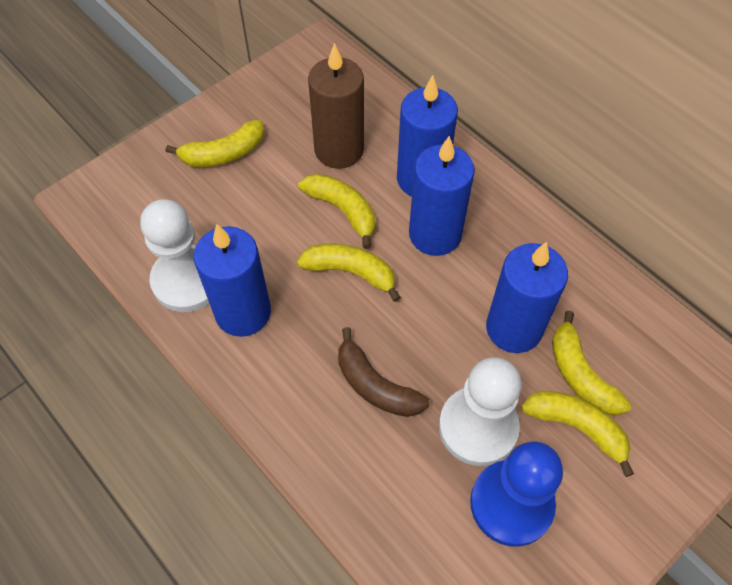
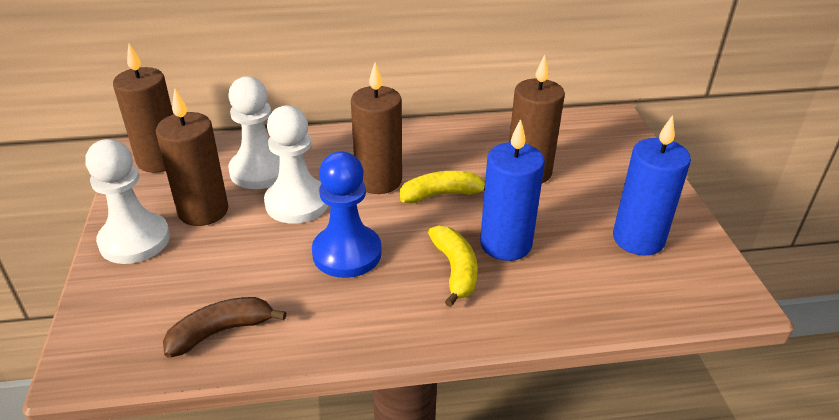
blue candle: 4 -> 2
brown candle: 1 -> 4
white pawn: 2 -> 3
yellow banana: 5 -> 2

